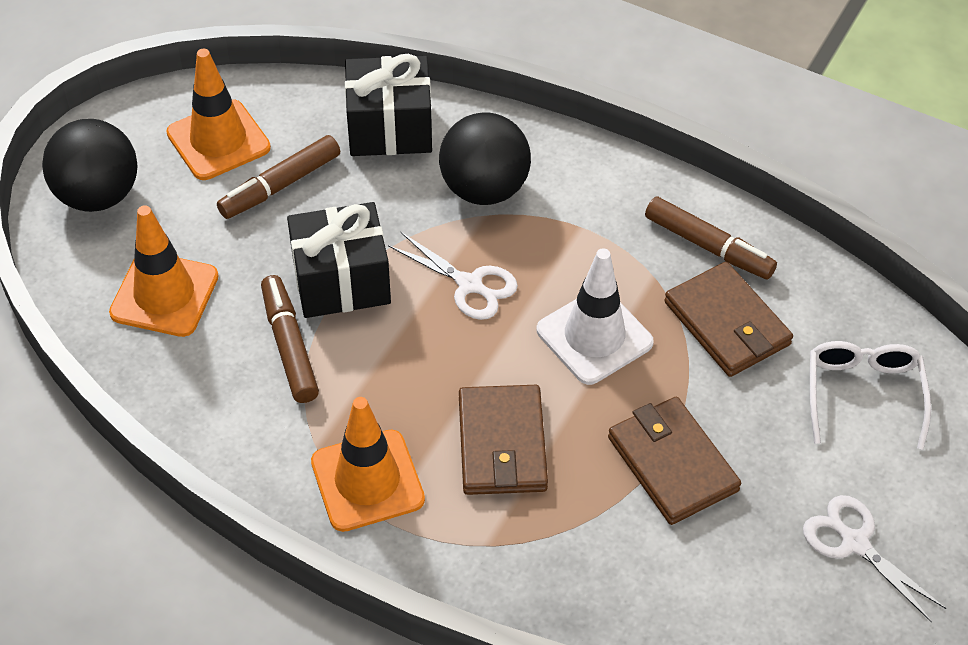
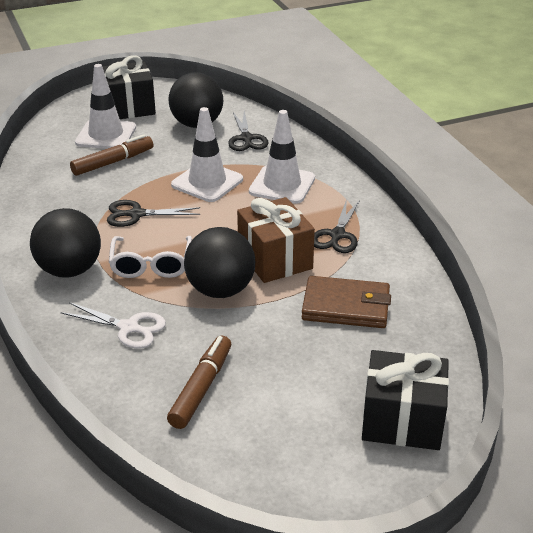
black ball: 2 -> 3
black scissors: 0 -> 3
brown gift: 0 -> 1
brown marker: 3 -> 2
brown wallet: 3 -> 1
orange traffic cone: 3 -> 0
white scissors: 2 -> 1
white traffic cone: 1 -> 3

